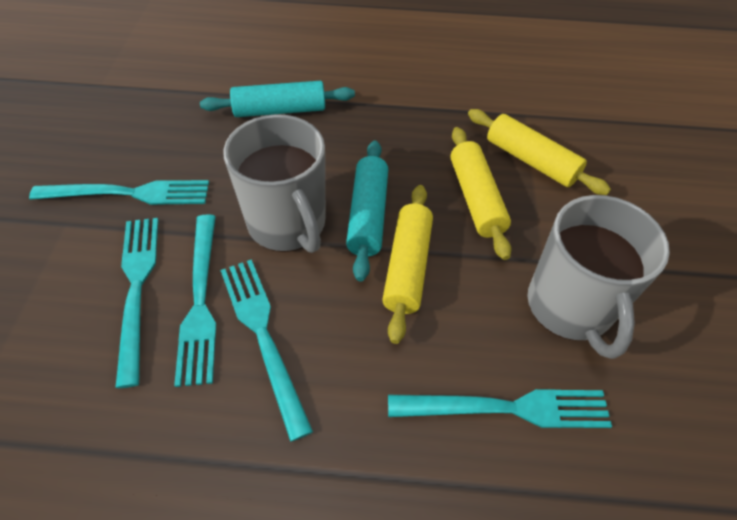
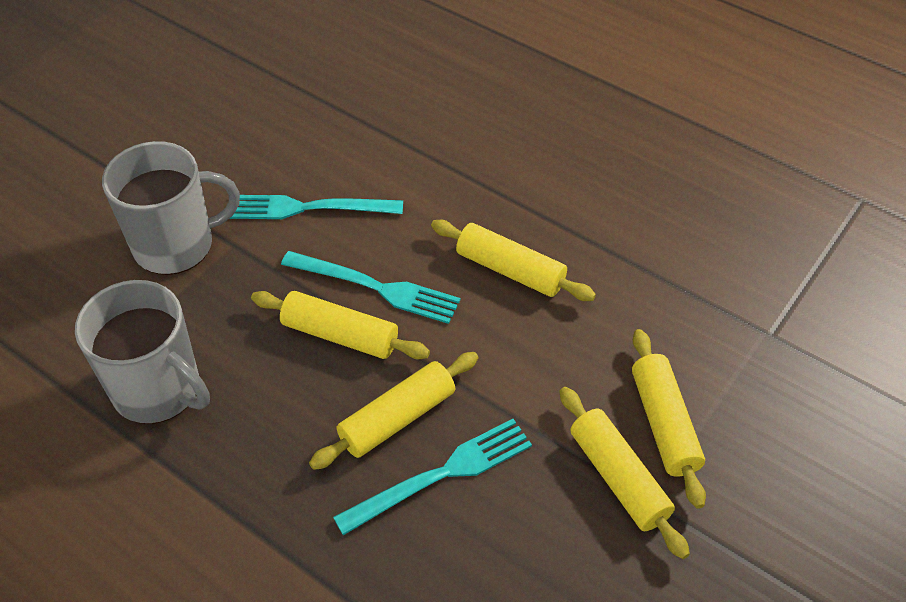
turquoise fork: 5 -> 3
turquoise rolling pin: 2 -> 0
yellow rolling pin: 3 -> 5

